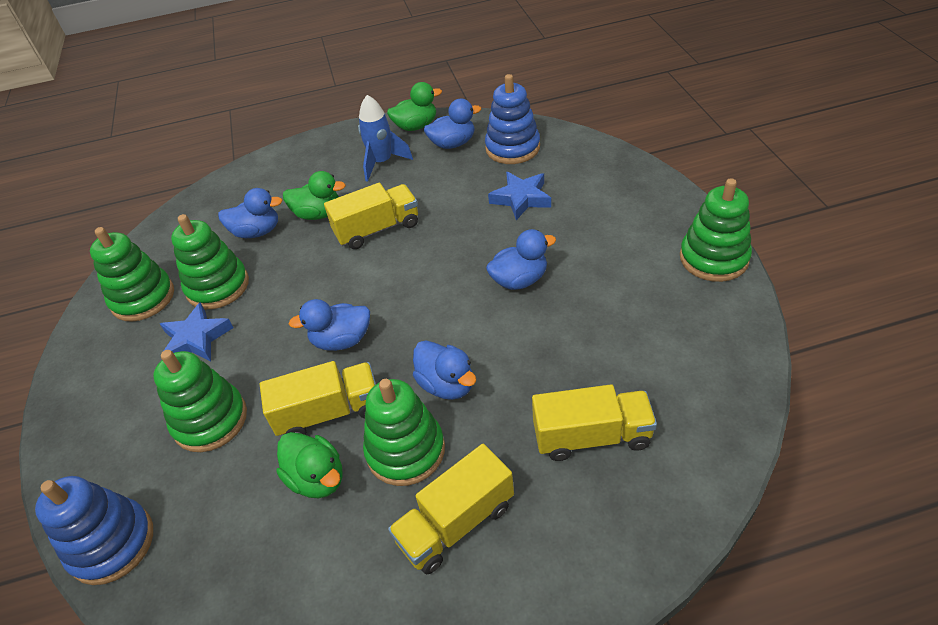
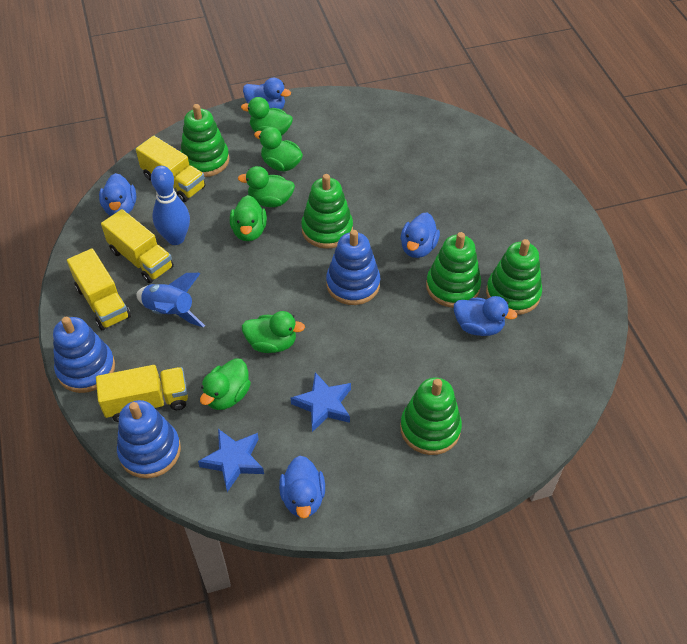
blue bowling pin: 0 -> 1
blue stacking toy: 2 -> 3
green duck: 3 -> 6

